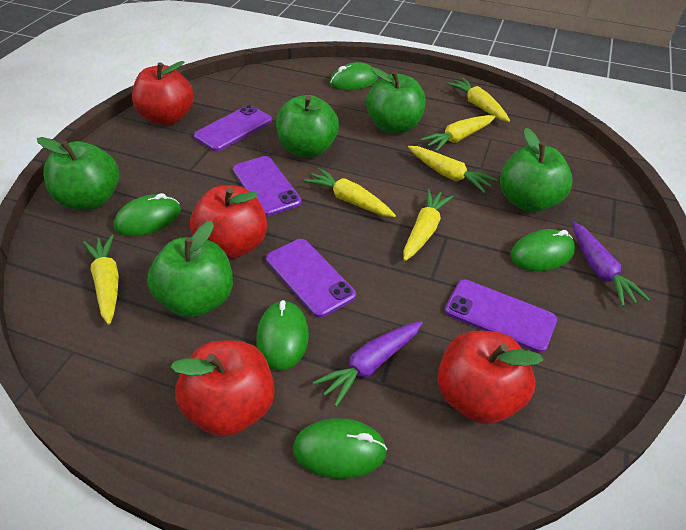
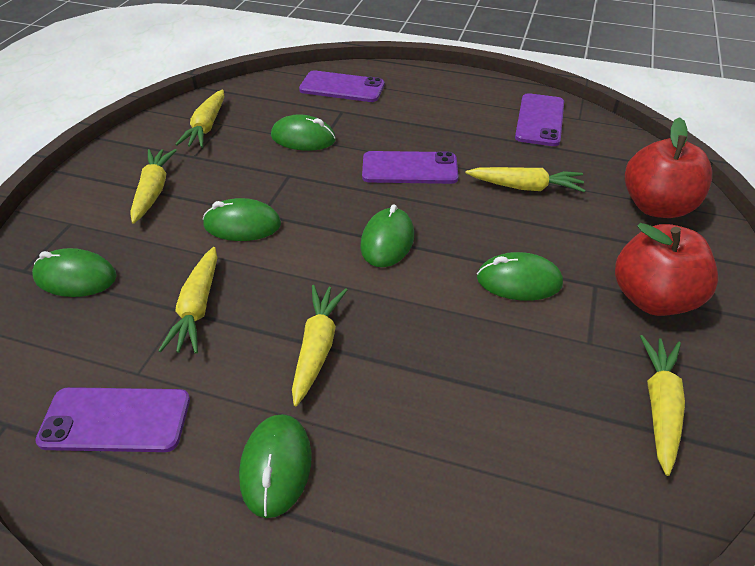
green apple: 5 -> 0
green mouse: 5 -> 6
purple carrot: 2 -> 0
red apple: 4 -> 2

